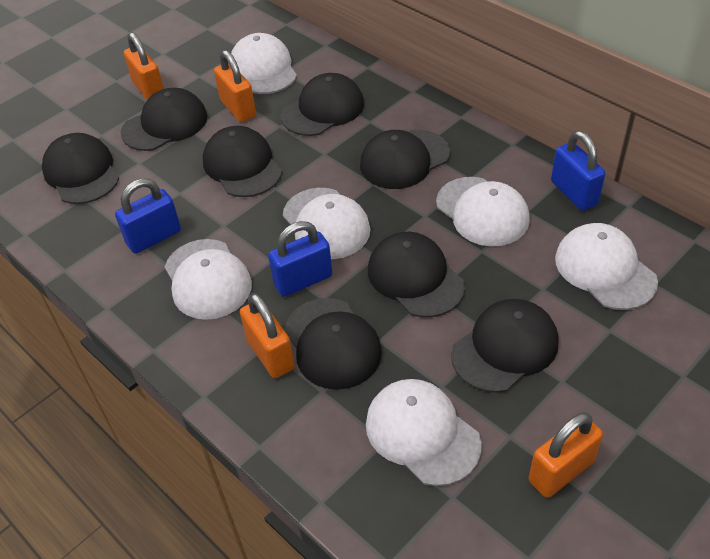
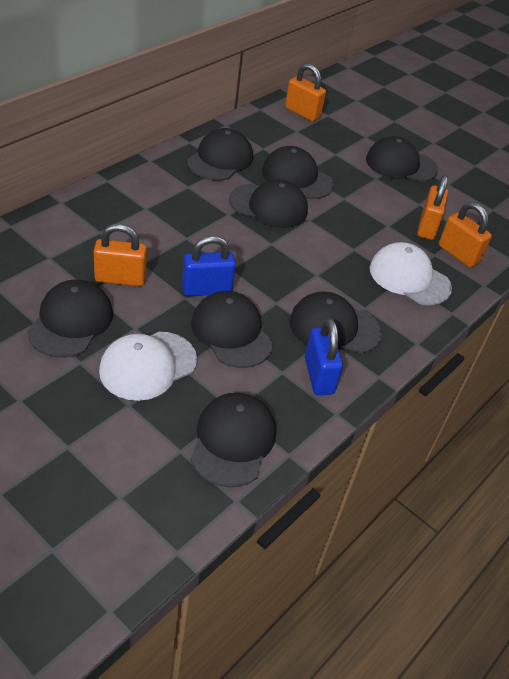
blue padlock: 3 -> 2
white cap: 6 -> 2

